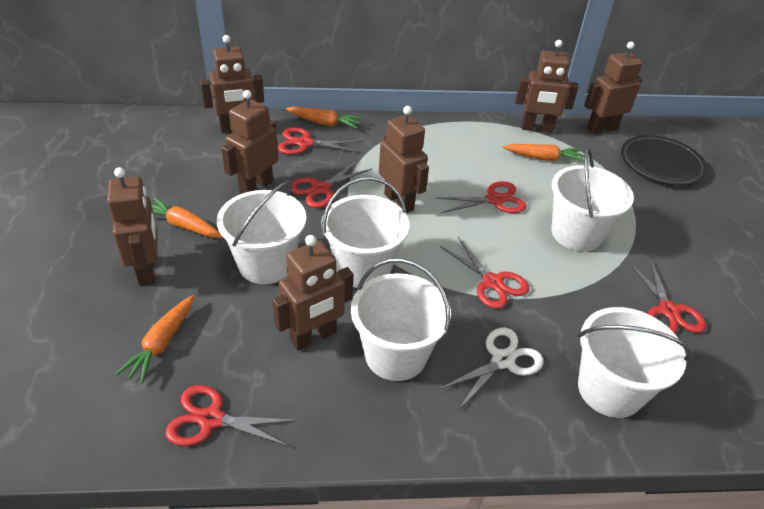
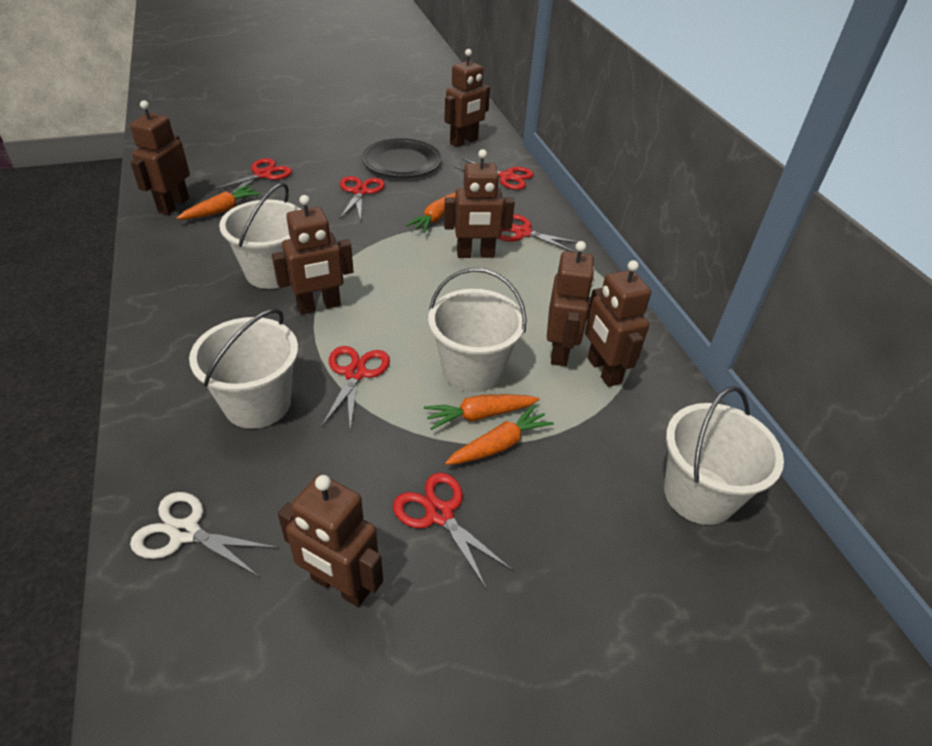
white bucket: 5 -> 4

